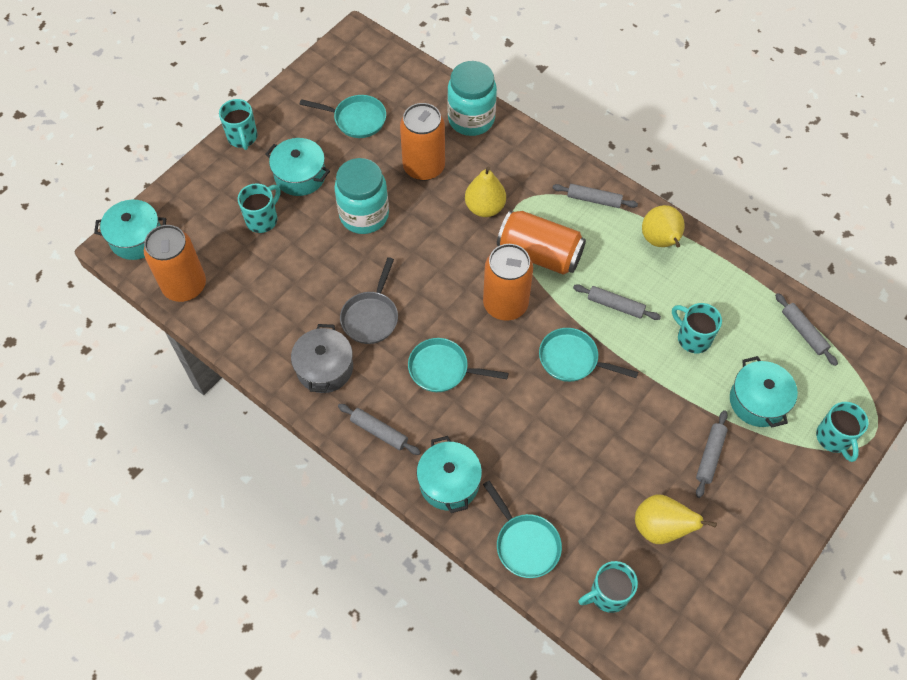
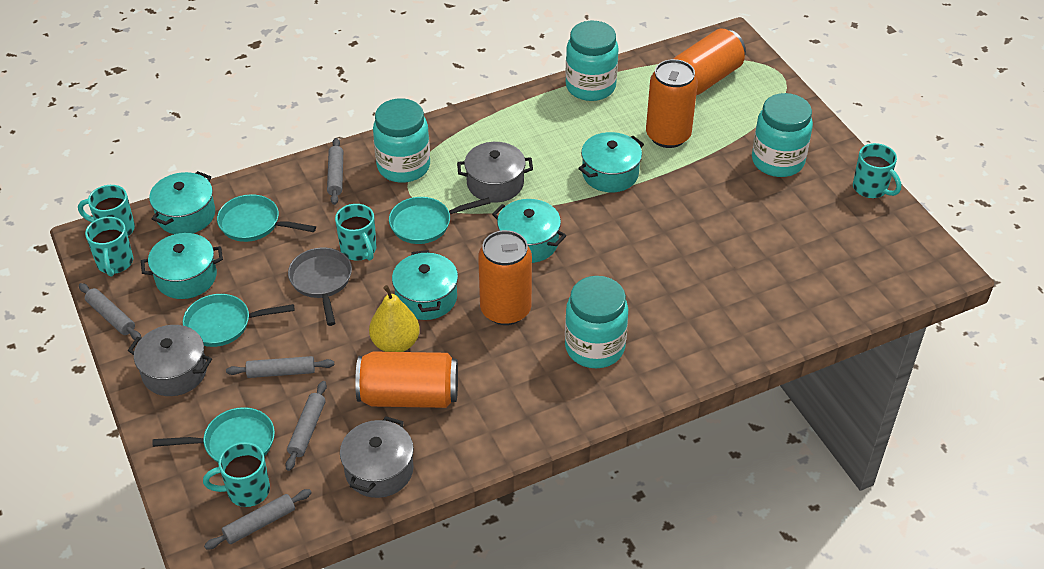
grey pot: 1 -> 3
turquoise jar: 2 -> 4
turquoise pot: 4 -> 5
yellow pear: 3 -> 1

